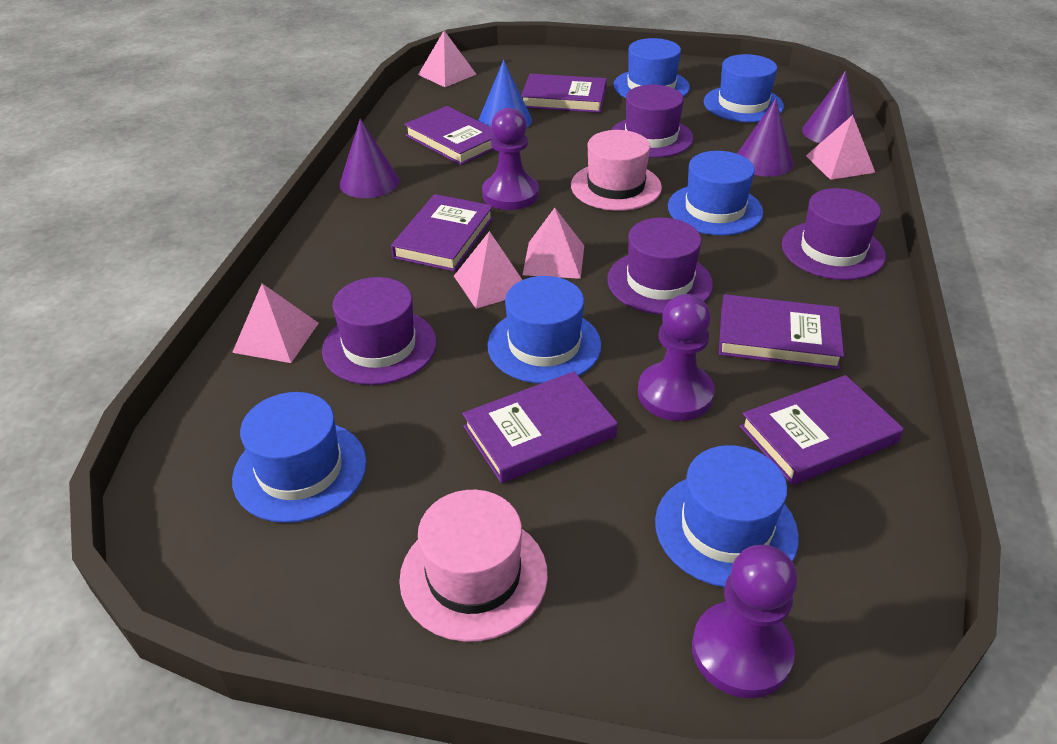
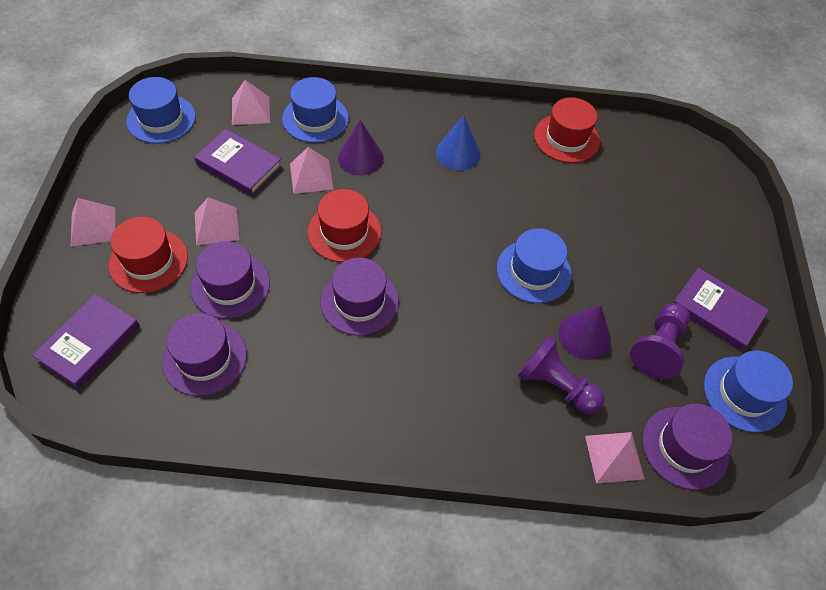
blue hat: 6 -> 4
pink hat: 2 -> 0
purple book: 6 -> 3
purple cone: 3 -> 2
purple pawn: 3 -> 2
red hat: 0 -> 3

